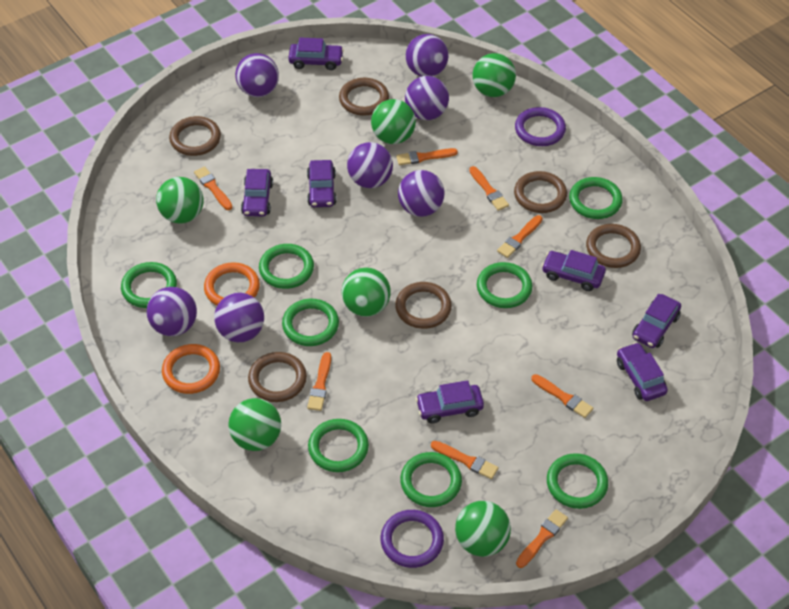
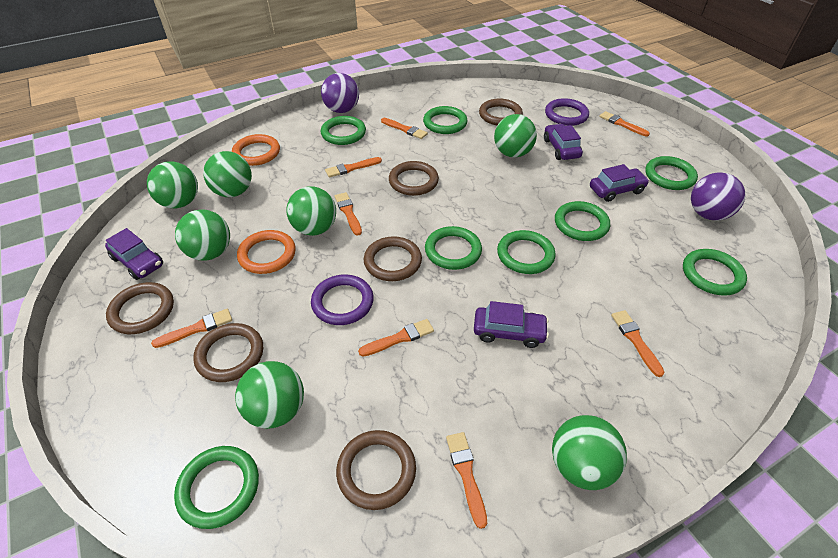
green ball: 6 -> 7
purple ball: 7 -> 2
purple car: 7 -> 4

